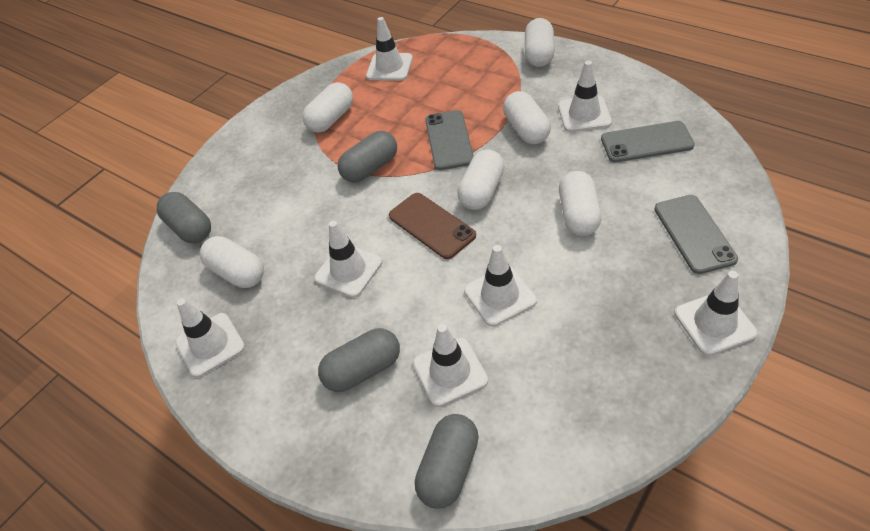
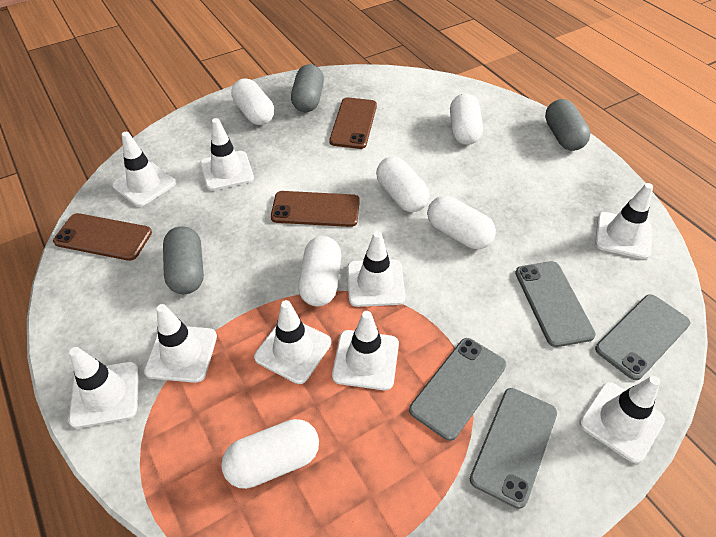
brown phone: 1 -> 3
grey capsule: 4 -> 3
grey phone: 3 -> 4
white traffic cone: 7 -> 9

